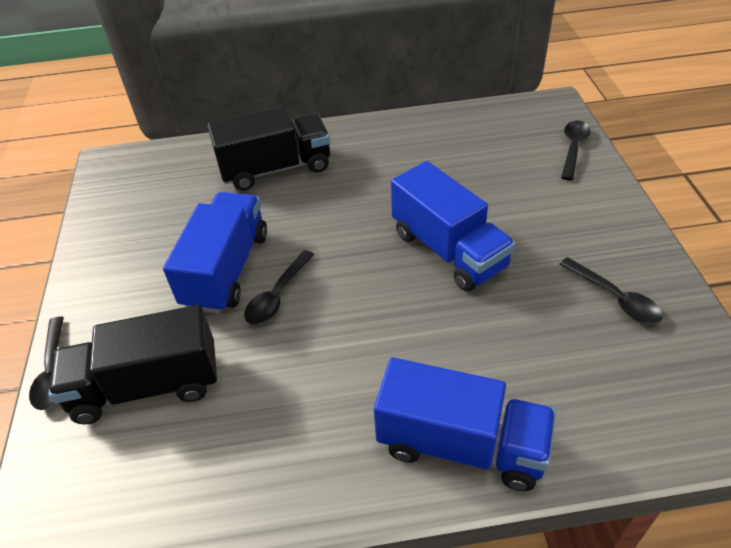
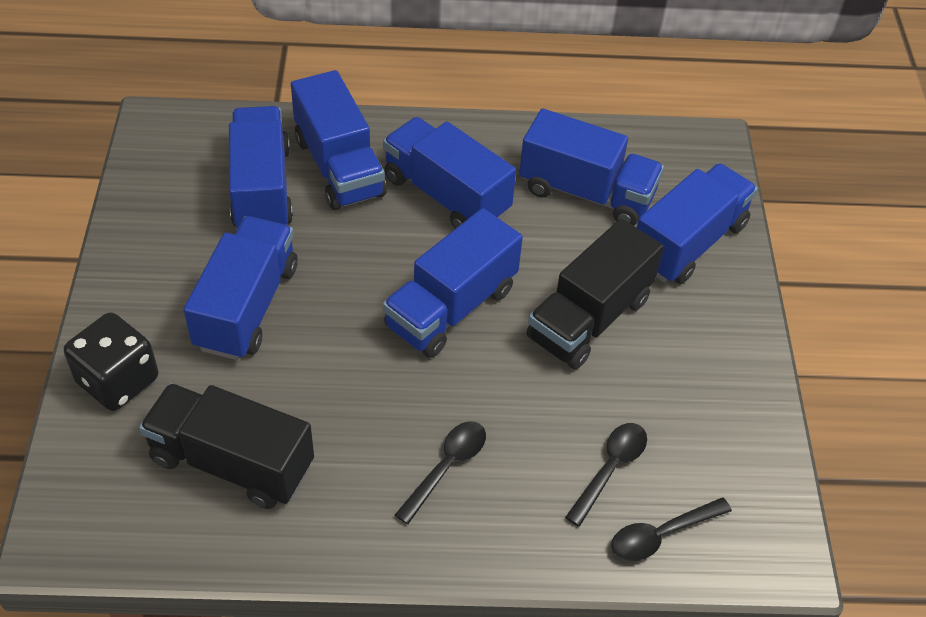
black dice: 0 -> 1
black spoon: 4 -> 3
blue truck: 3 -> 7

